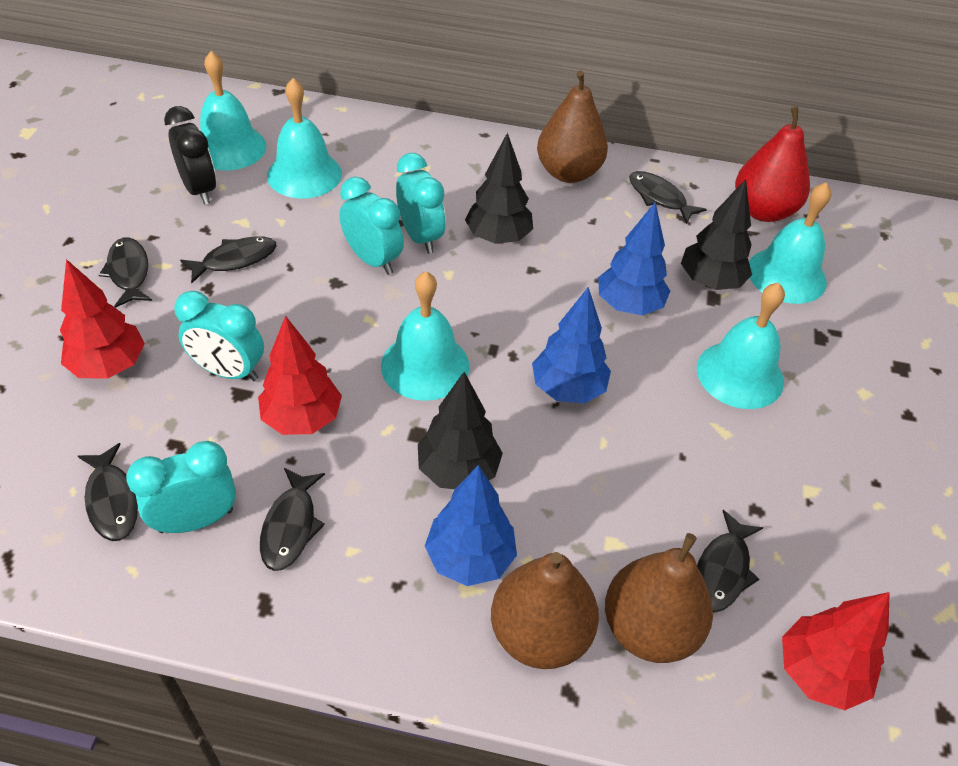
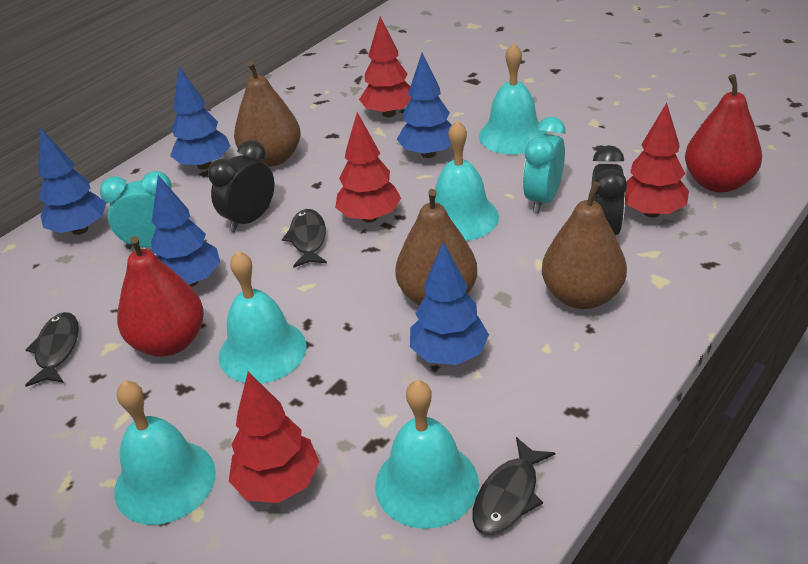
black clock: 1 -> 2
black fish: 6 -> 3
black tree: 3 -> 0
blue tree: 3 -> 5
red pear: 1 -> 2
red tree: 3 -> 4
turquoise clock: 4 -> 2

